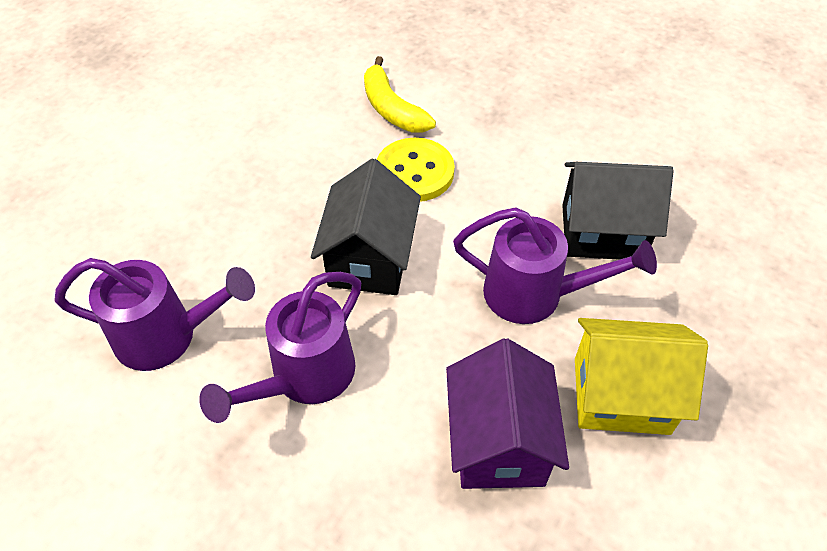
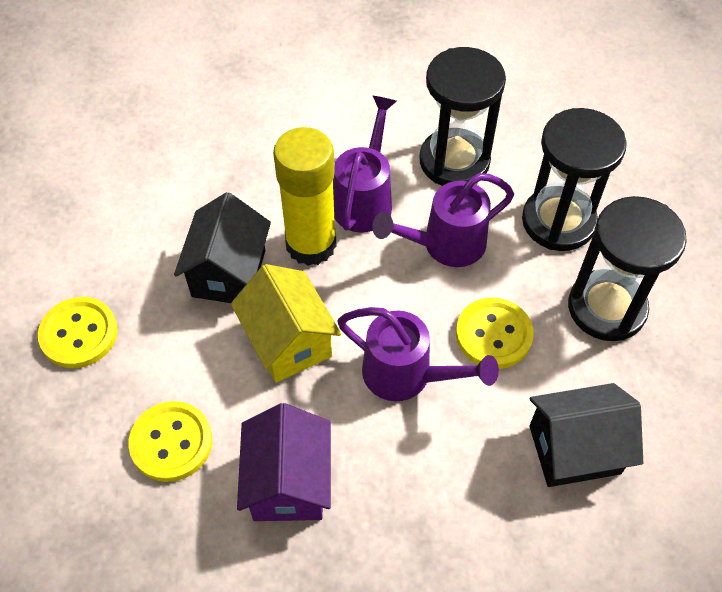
black hourglass: 0 -> 3
yellow banana: 1 -> 0
yellow button: 1 -> 3
yellow glue stick: 0 -> 1

